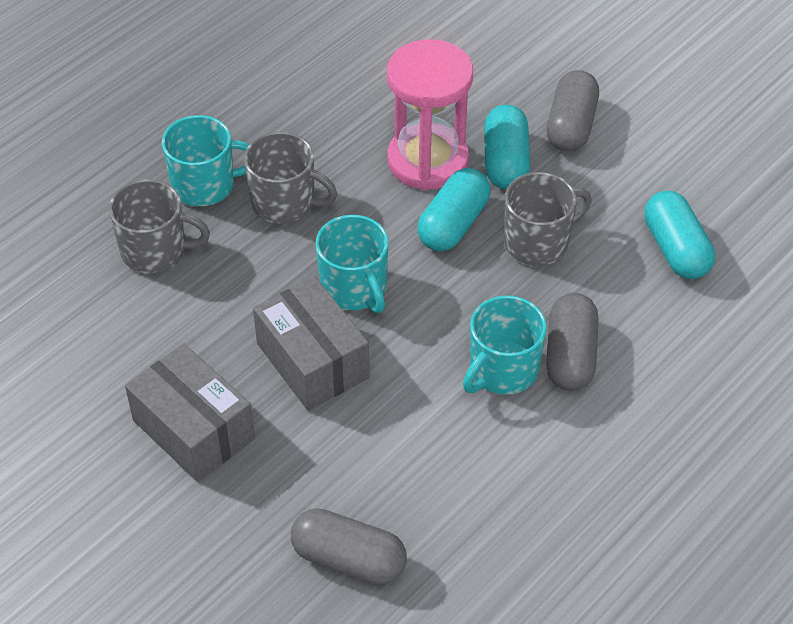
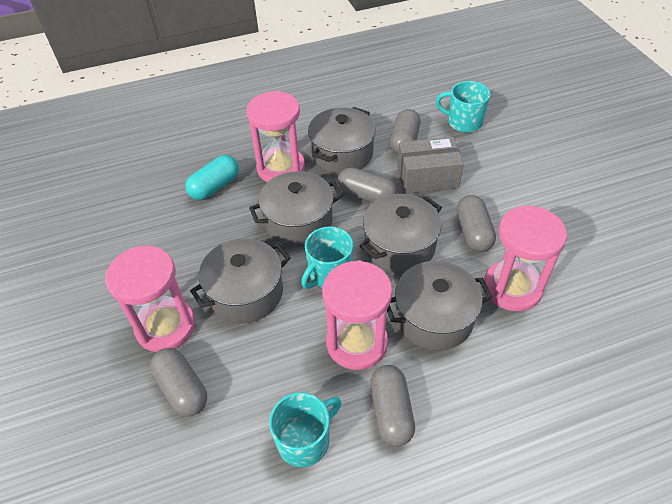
grey box: 2 -> 1
grey capsule: 3 -> 5
grey mug: 3 -> 0
grey pot: 0 -> 5
pink hourglass: 1 -> 4
turquoise capsule: 3 -> 1

